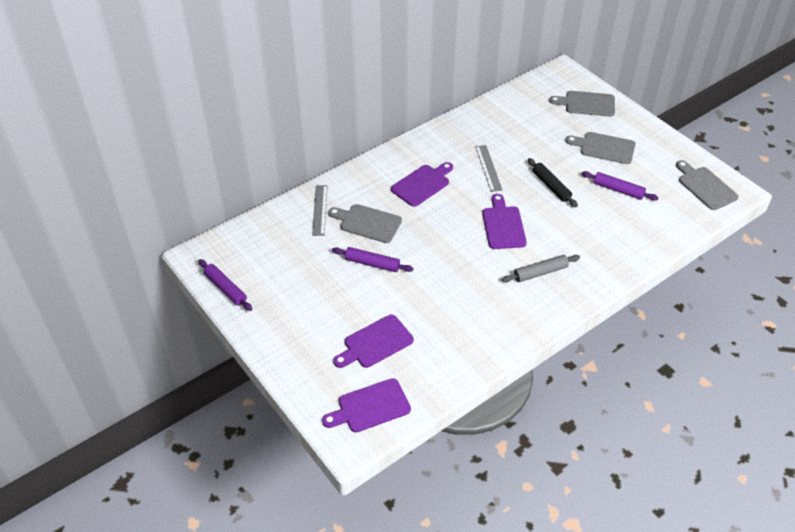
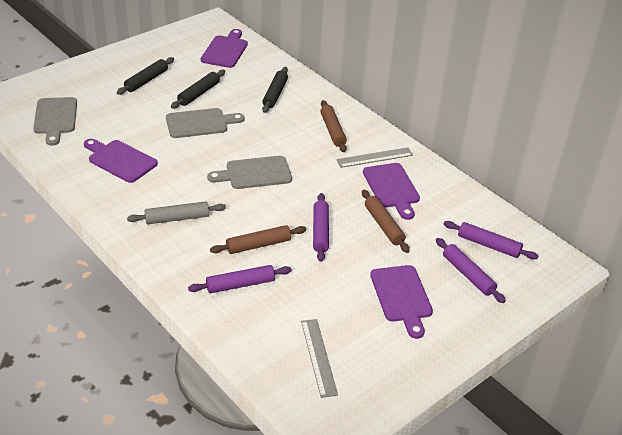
black rolling pin: 1 -> 3
brown rolling pin: 0 -> 3
grey cutting board: 4 -> 3
purple rolling pin: 3 -> 4

